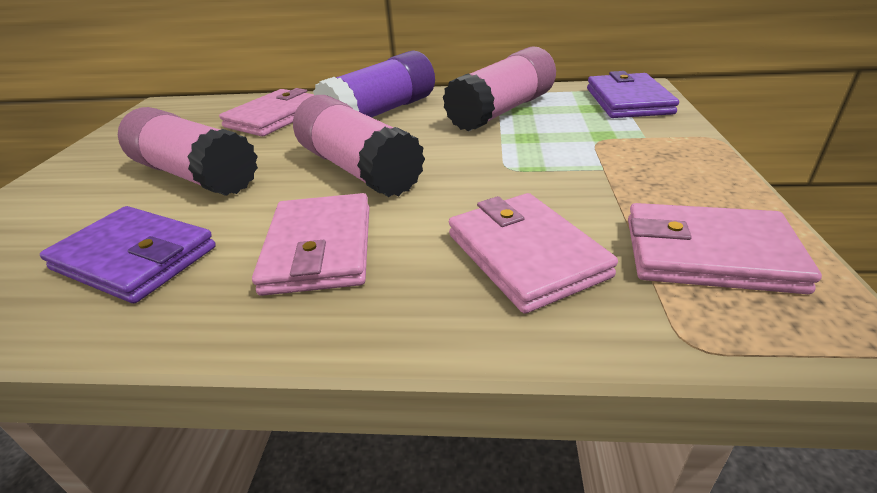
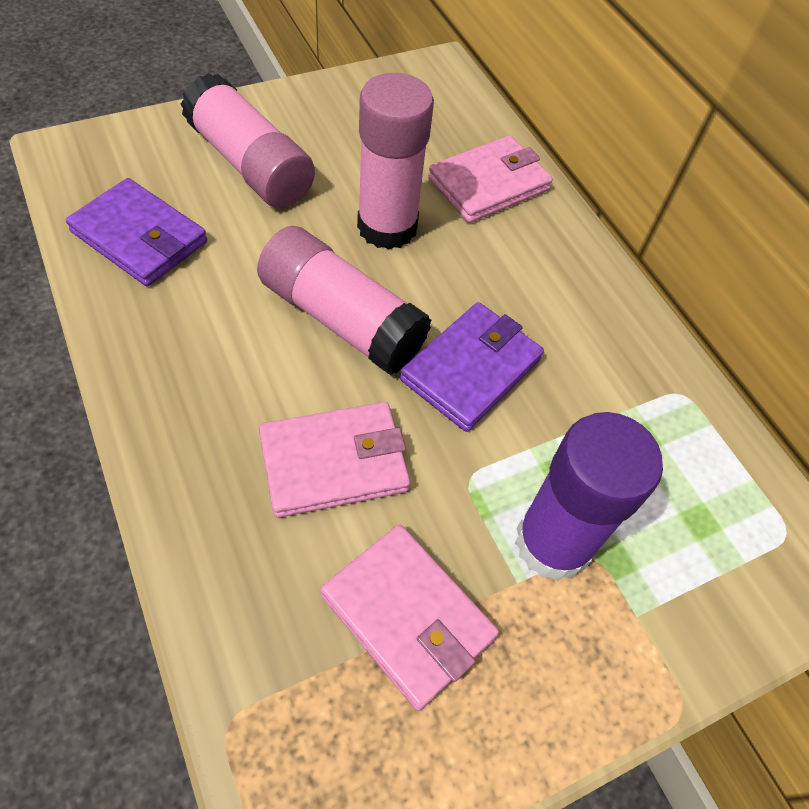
pink wallet: 4 -> 3

